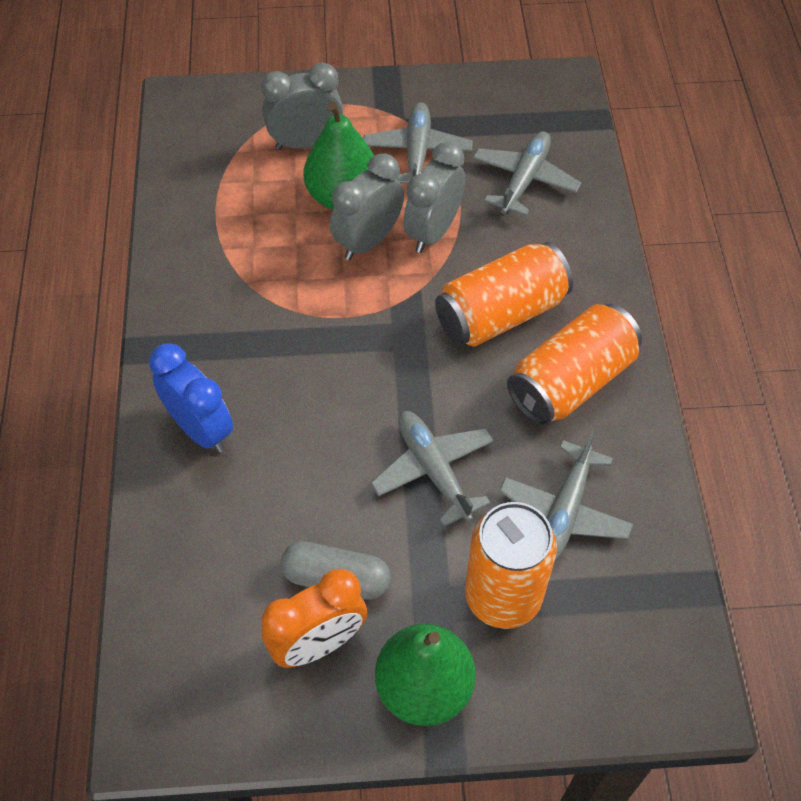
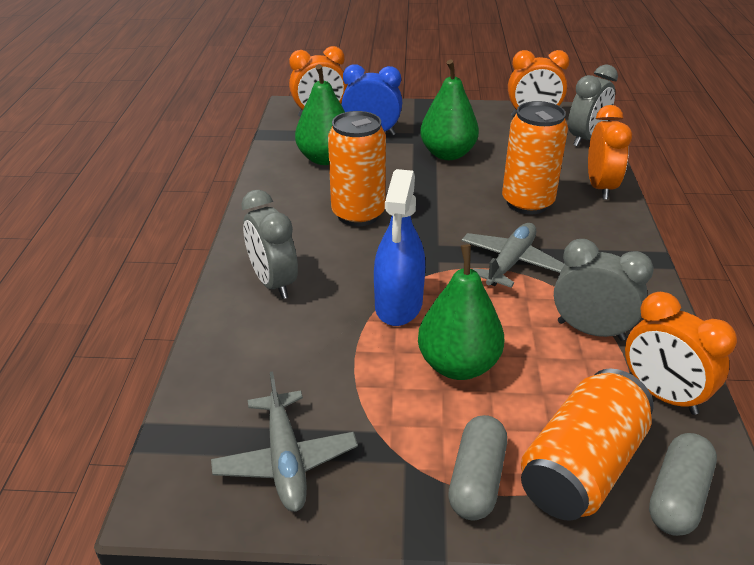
blue spray bottle: 0 -> 1
green pear: 2 -> 3
grey capsule: 1 -> 2
grey plane: 4 -> 2
orange clock: 1 -> 4

